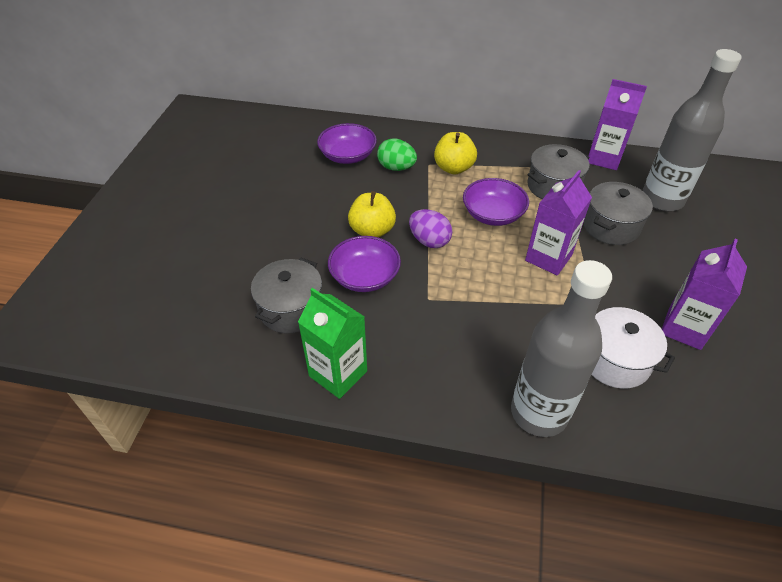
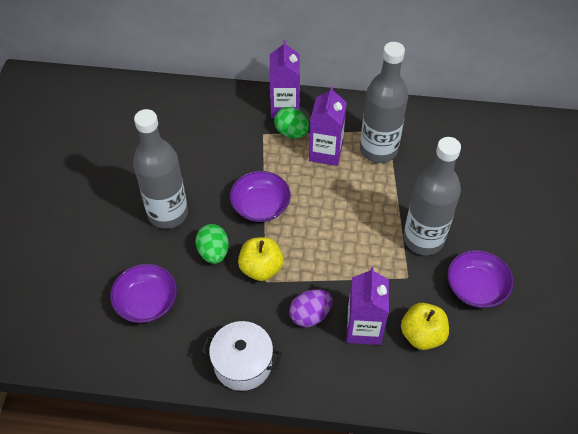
green carton: 1 -> 0
green egg: 1 -> 2
grey bottle: 2 -> 3
grey pot: 3 -> 0

